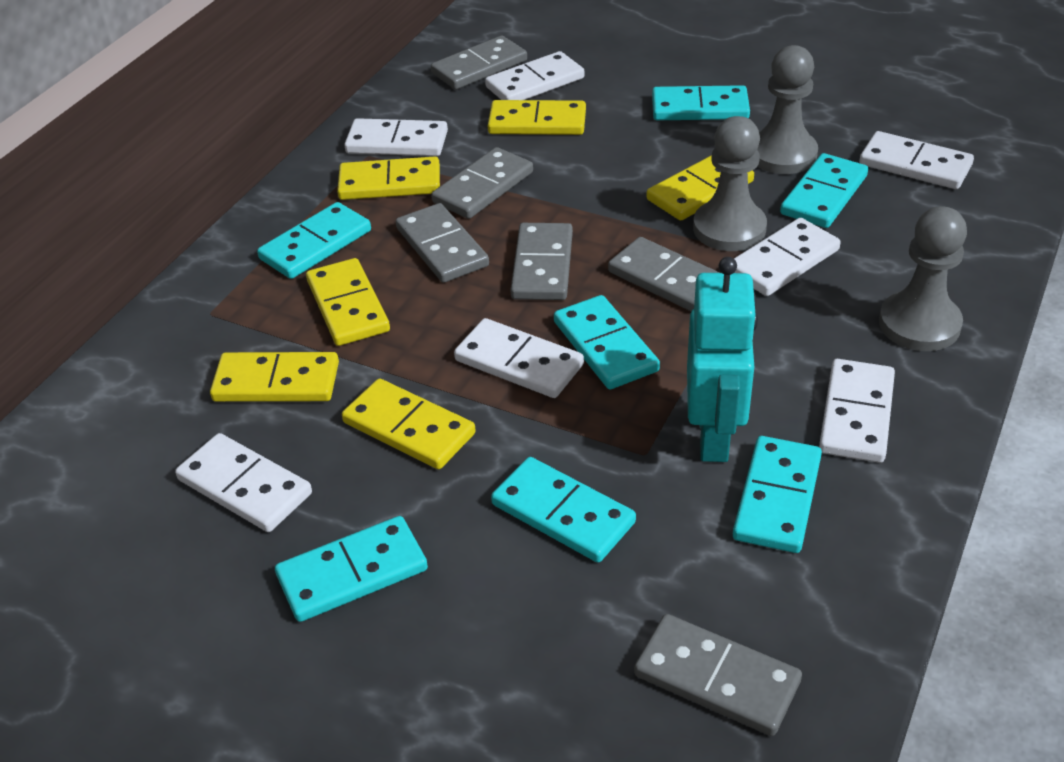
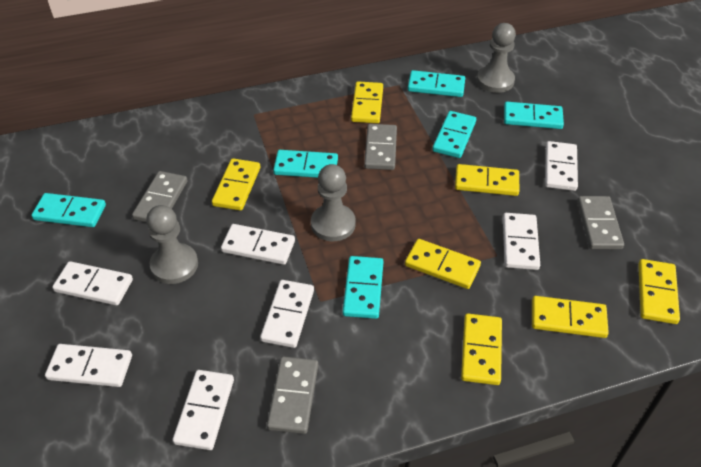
grey domino: 6 -> 4
turquoise domino: 7 -> 6
turquoise robot: 1 -> 0
yellow domino: 6 -> 7

